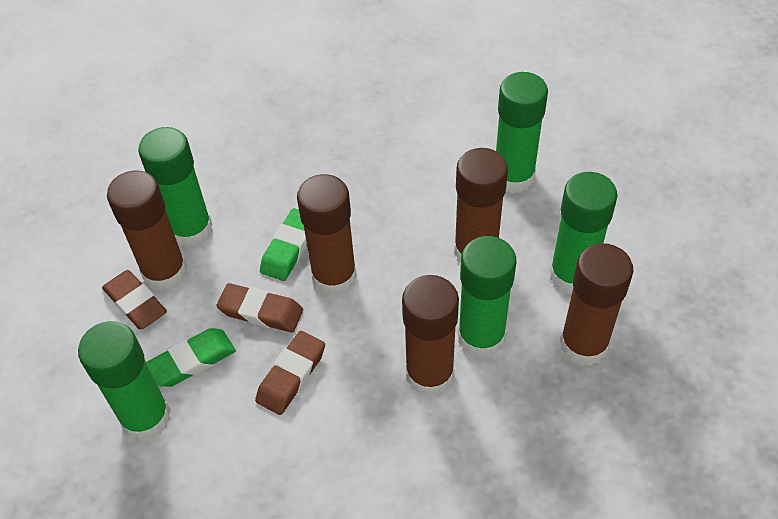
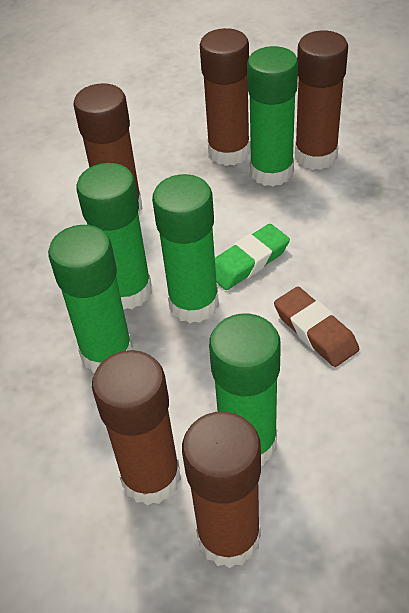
brown eraser: 3 -> 1
green eraser: 2 -> 1

